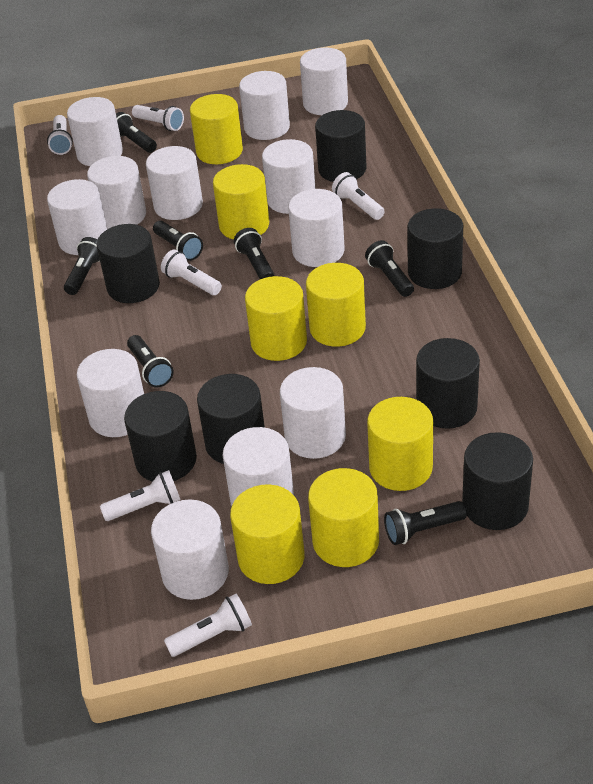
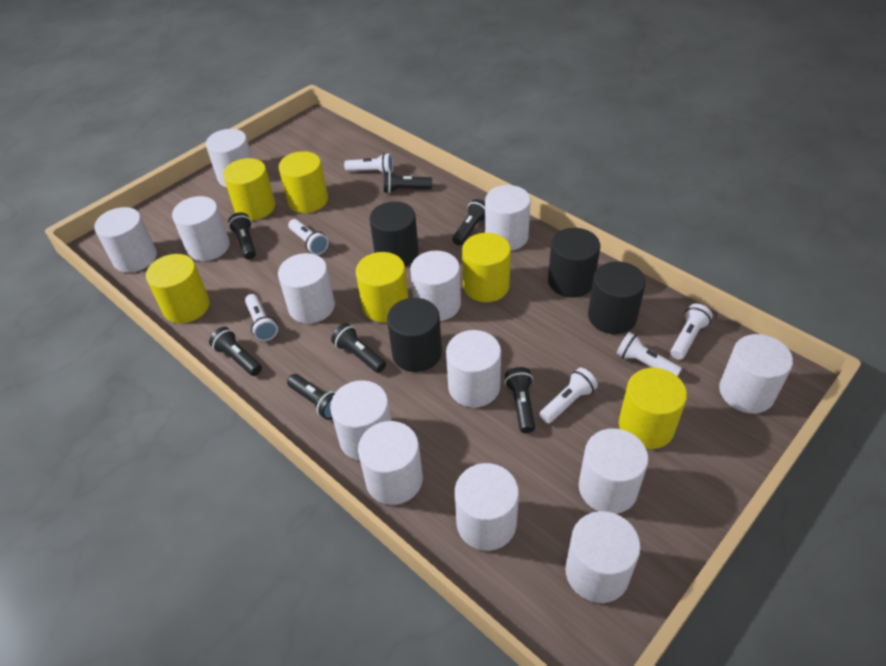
black cylinder: 7 -> 4
white cylinder: 12 -> 13
yellow cylinder: 7 -> 6

